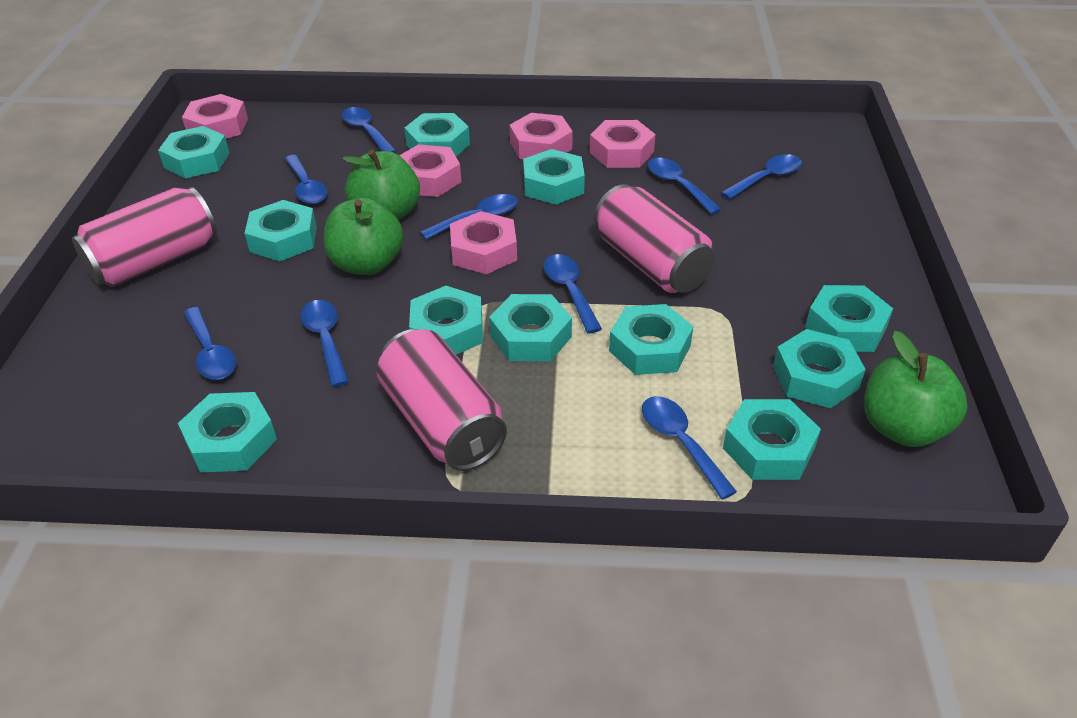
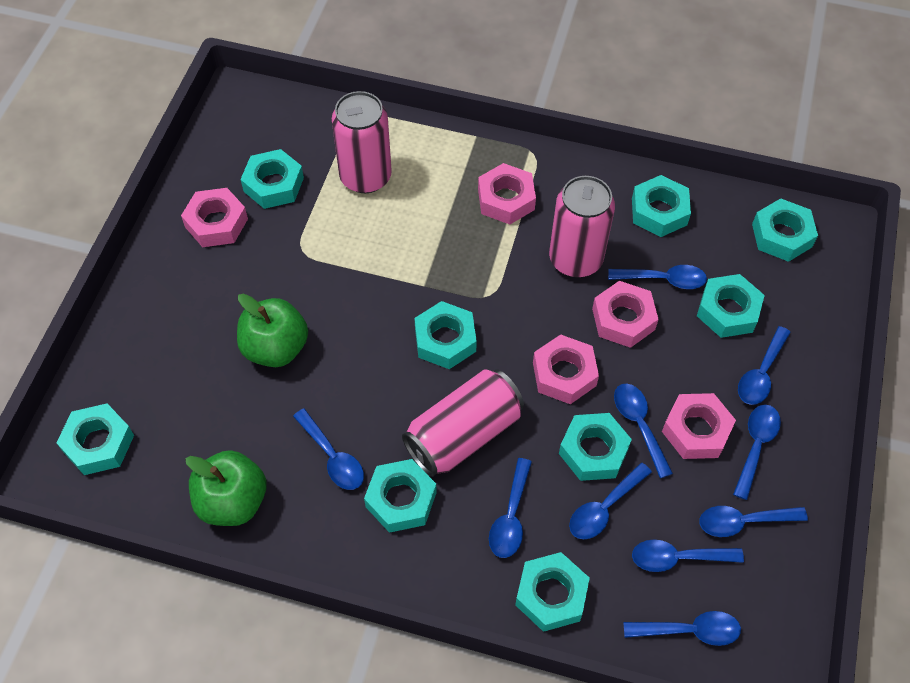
blue spoon: 9 -> 10
green apple: 3 -> 2
turquoise nut: 11 -> 9

